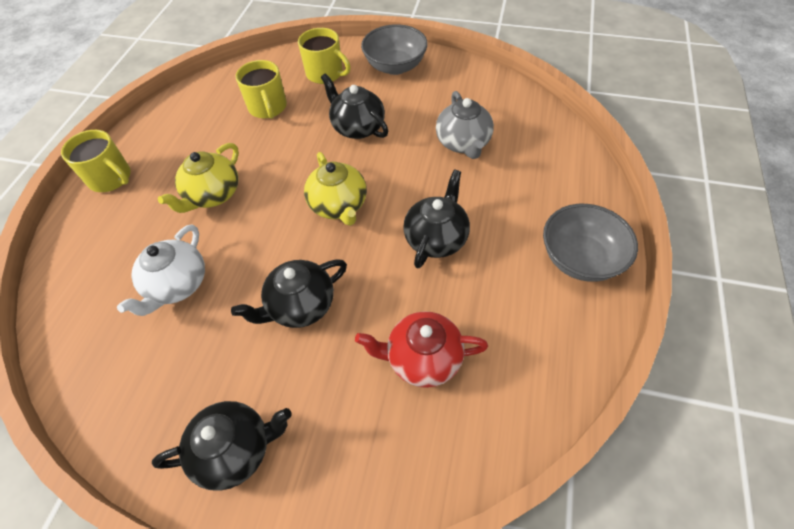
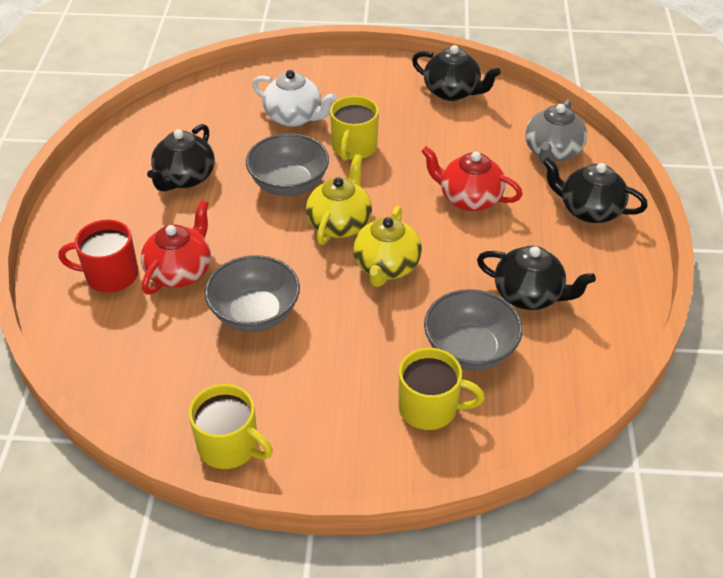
grey bowl: 2 -> 3
red mug: 0 -> 1
red teapot: 1 -> 2

